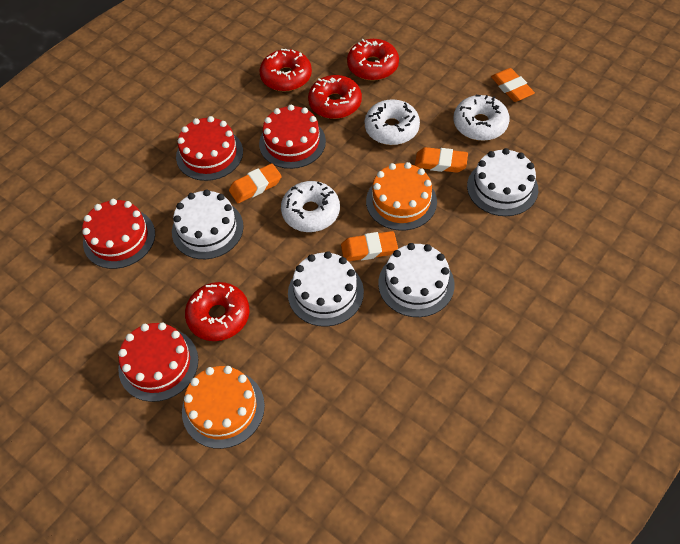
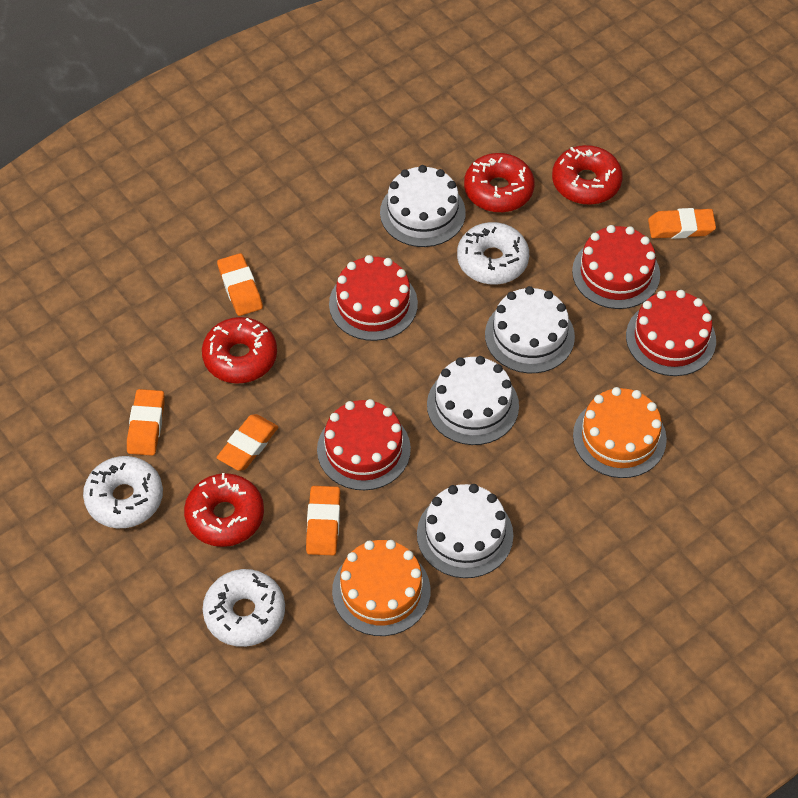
orange eraser: 4 -> 5

